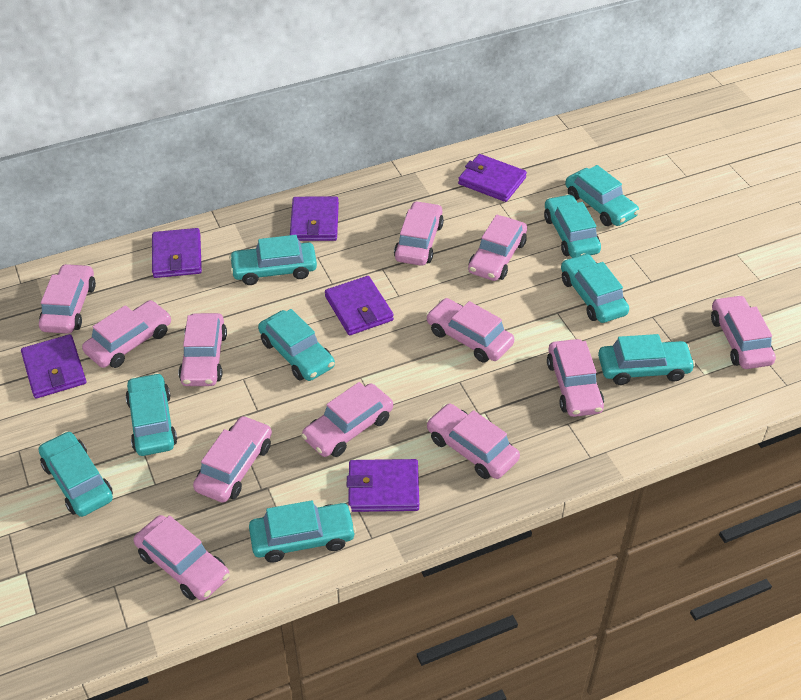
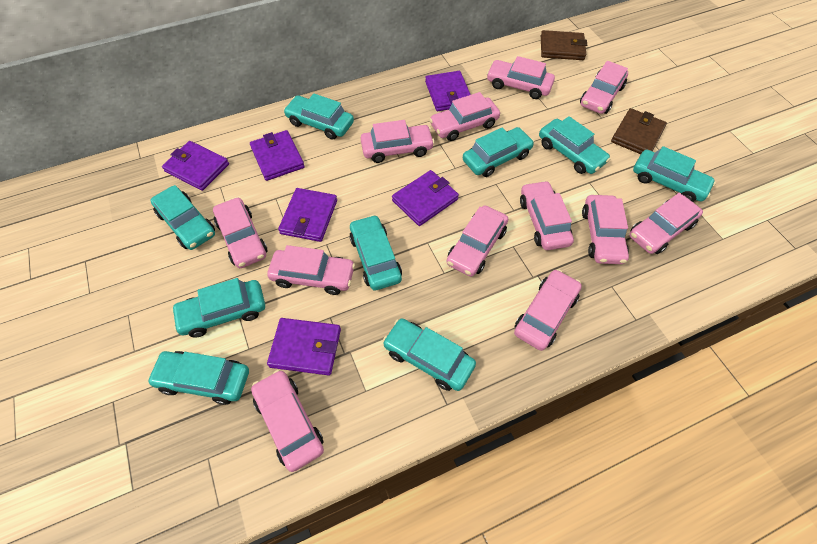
brown wallet: 0 -> 2

